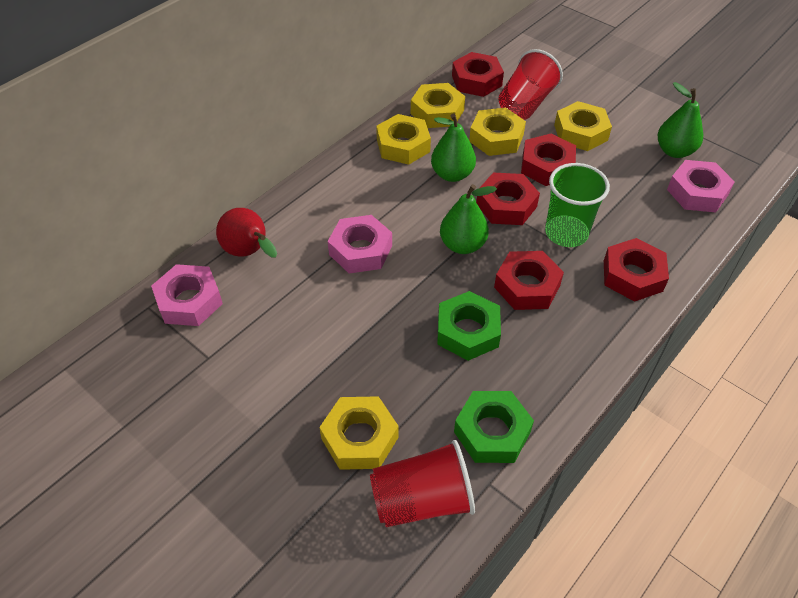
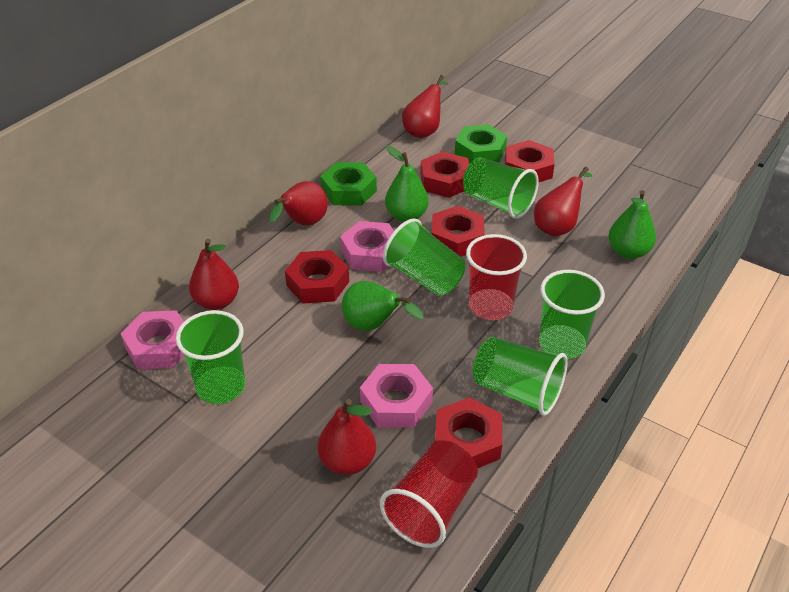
green cup: 1 -> 5
red pear: 1 -> 5
yellow nut: 5 -> 0

